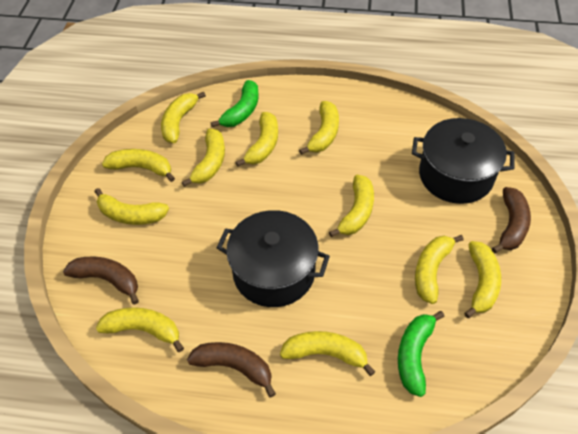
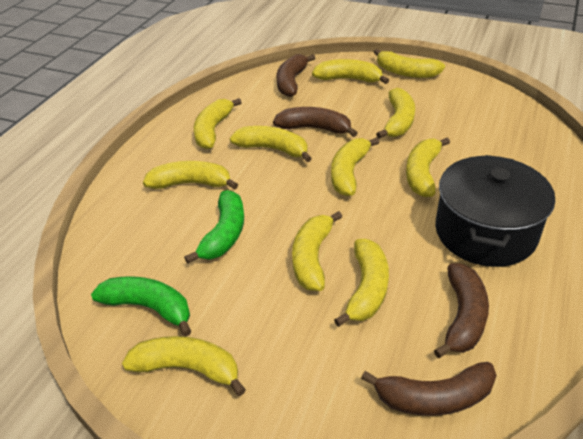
black pot: 2 -> 1
brown banana: 3 -> 4

